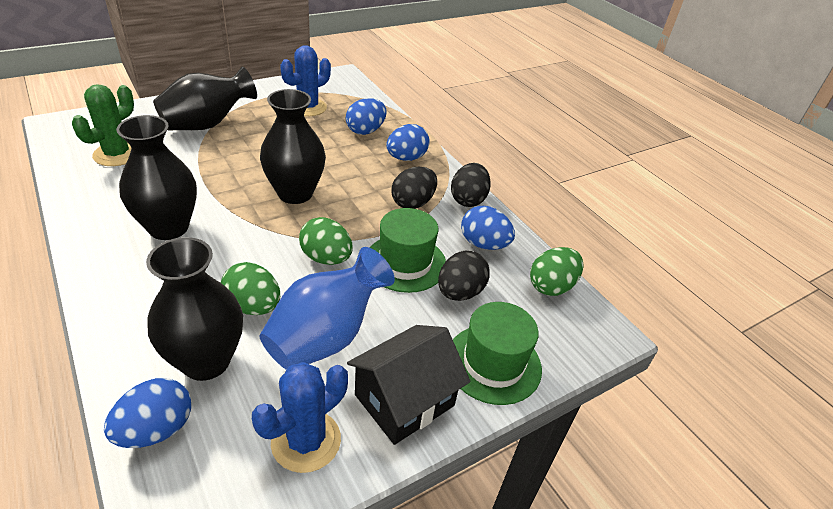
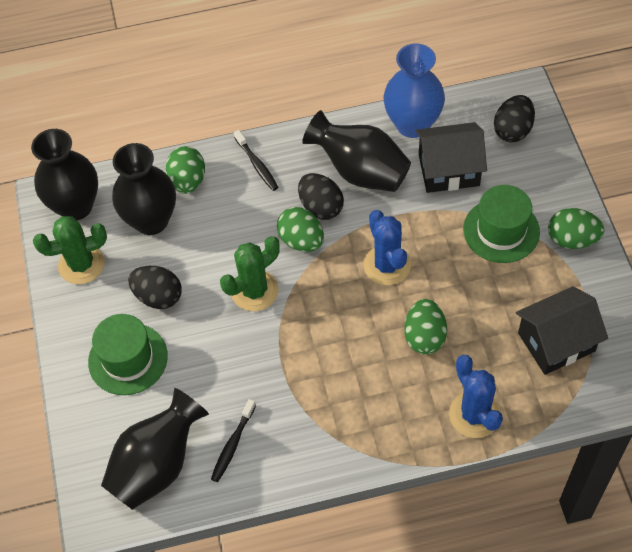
black house: 1 -> 2
black toothbrush: 0 -> 2
blue egg: 4 -> 0
green cactus: 1 -> 2
green egg: 3 -> 4

